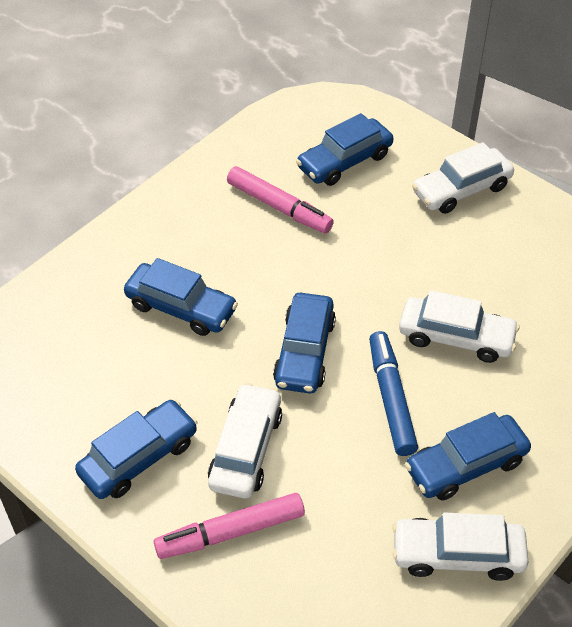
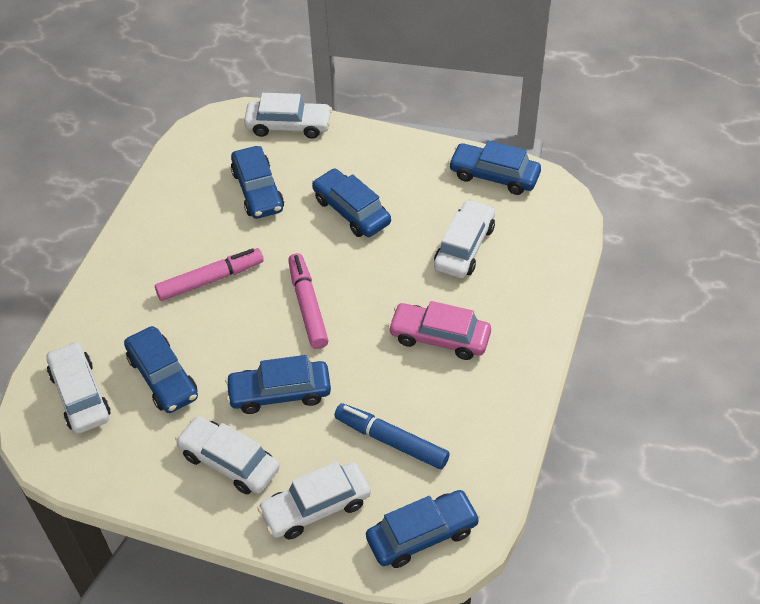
blue car: 5 -> 6
pink car: 0 -> 1
white car: 4 -> 5

